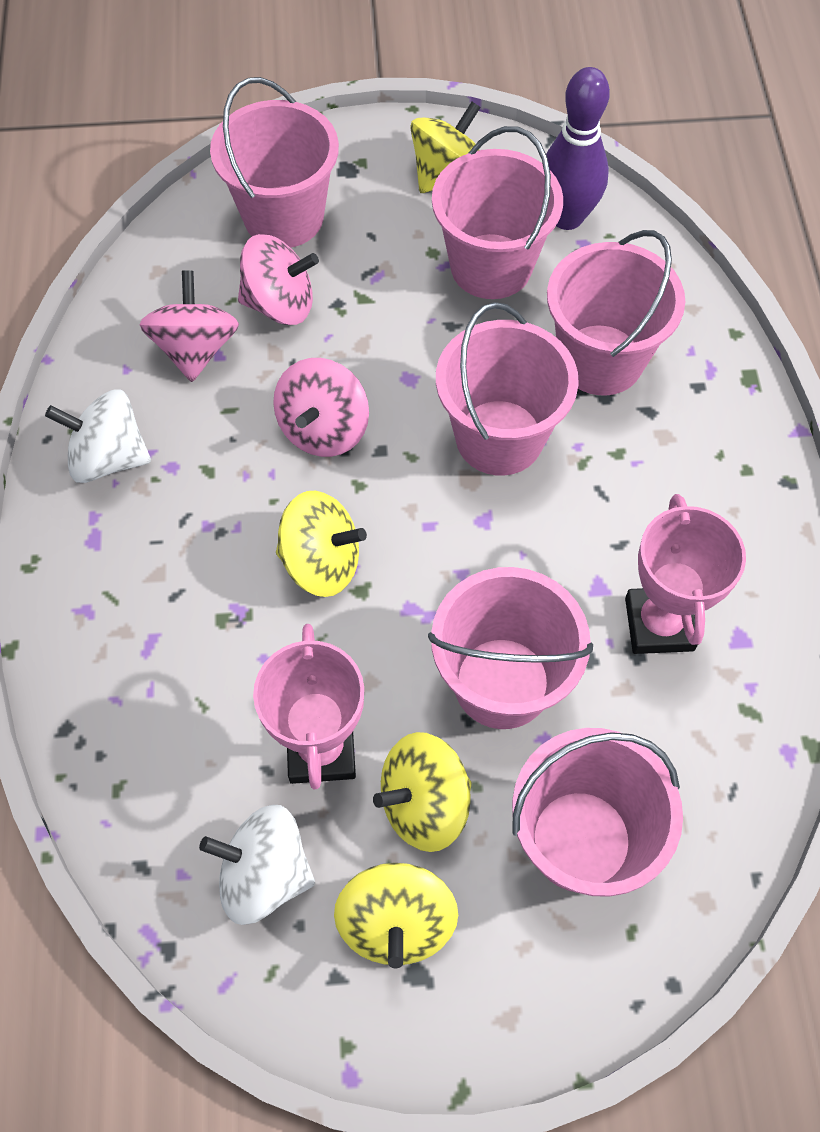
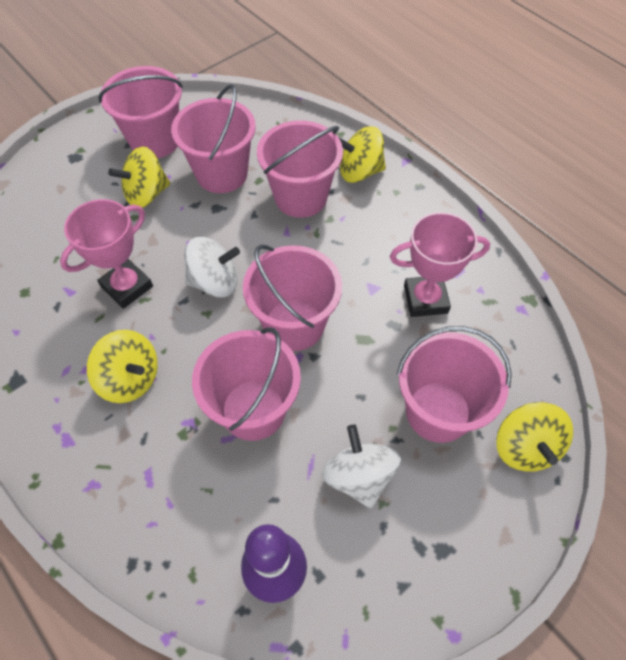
pink spinning top: 3 -> 0

